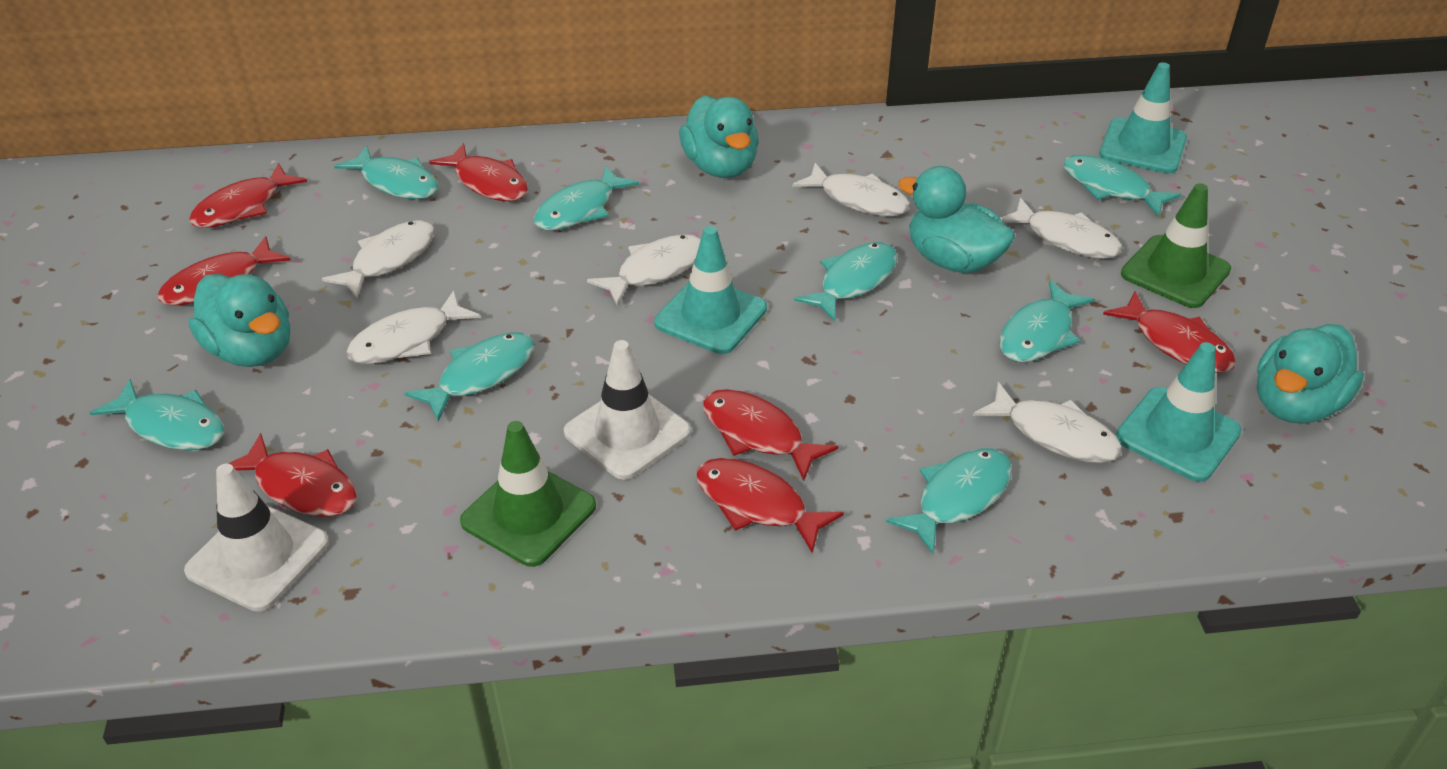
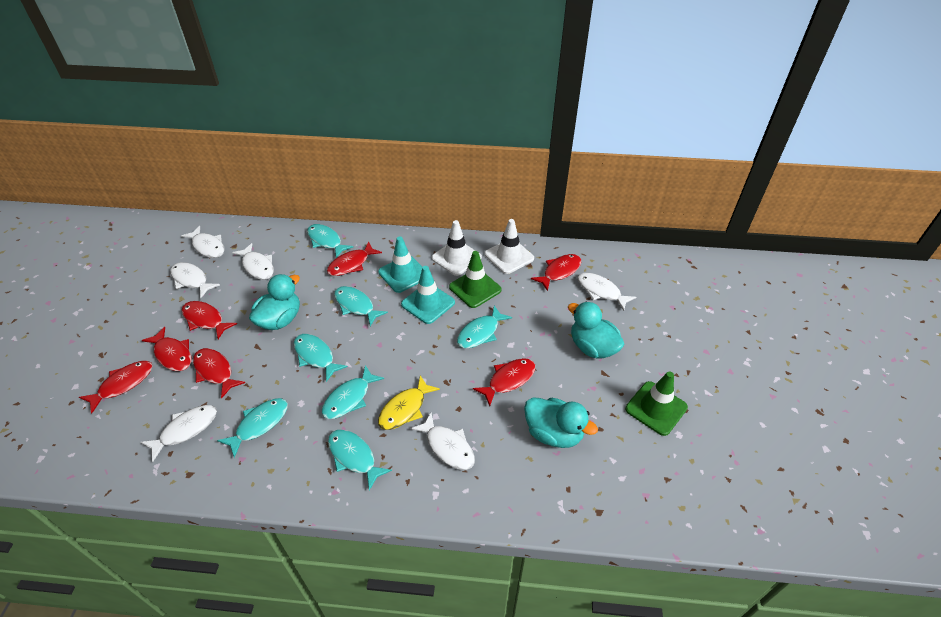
turquoise duck: 4 -> 3
turquoise fish: 8 -> 7
turquoise traffic cone: 3 -> 2
yellow fish: 0 -> 1

